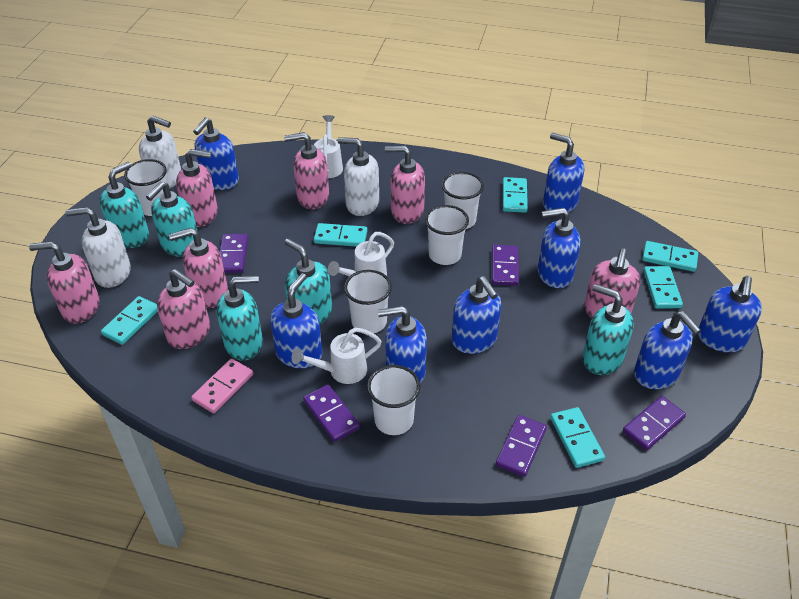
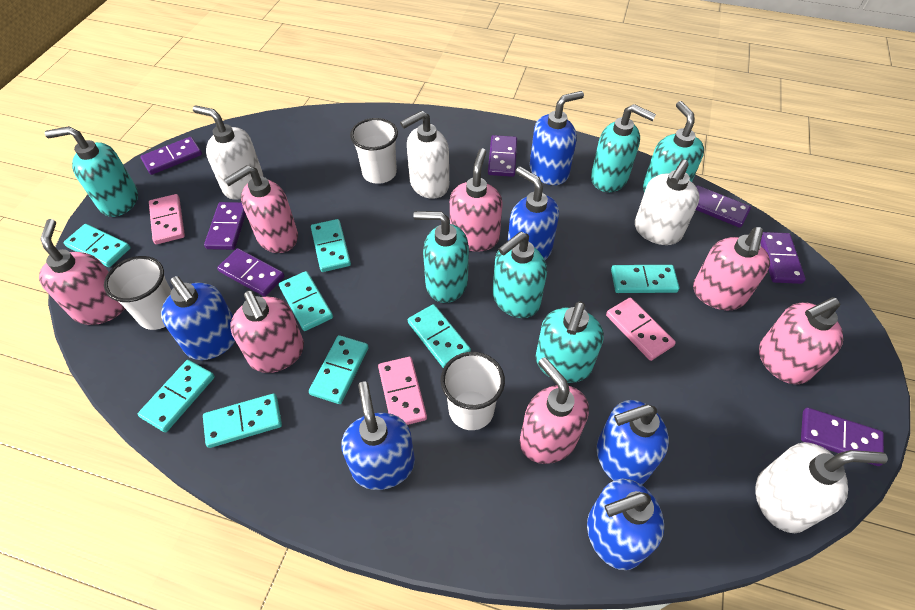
blue soap dispenser: 8 -> 6
pink domino: 1 -> 3
purple domino: 5 -> 7
turquoise domino: 6 -> 8
turquoise soap dispenser: 5 -> 6
white cup: 5 -> 3
white soap dispenser: 3 -> 4
white watering can: 3 -> 0

